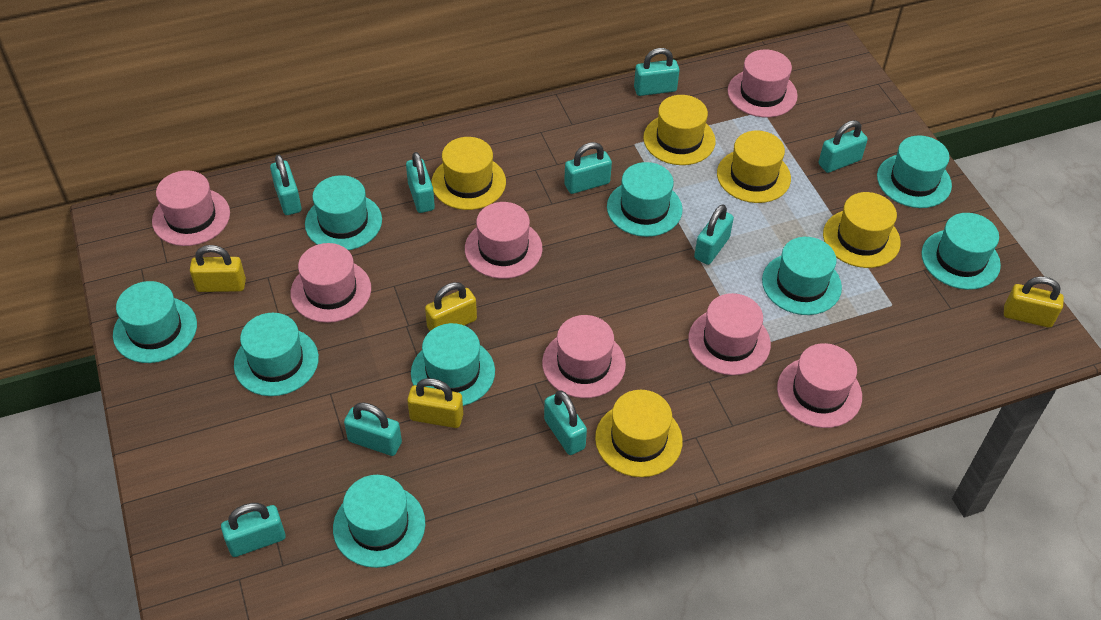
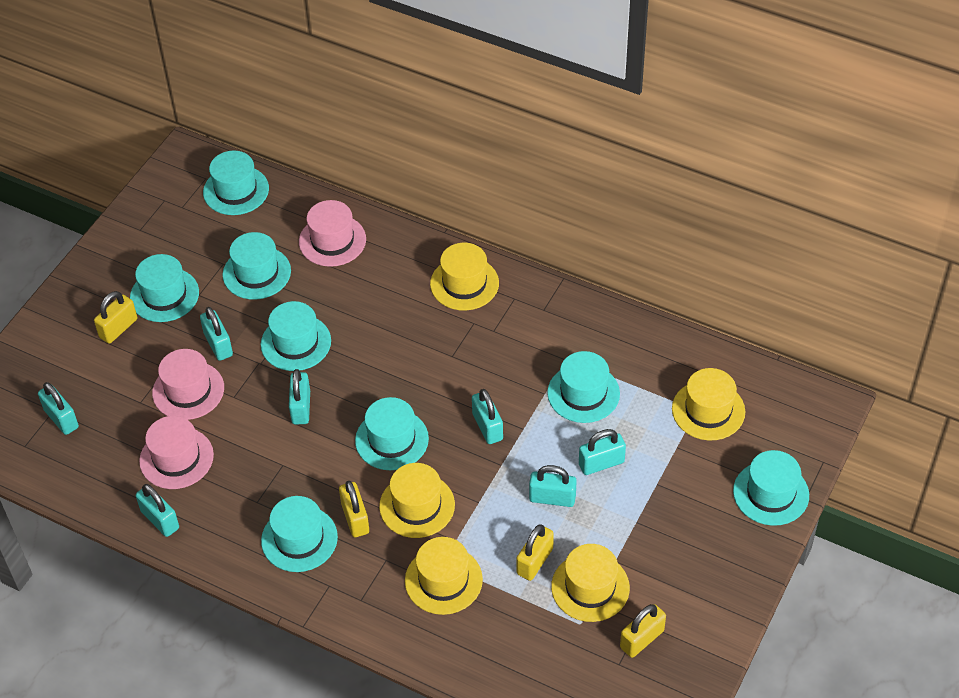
pink hat: 7 -> 3
turquoise hat: 9 -> 8
turquoise padlock: 9 -> 7

